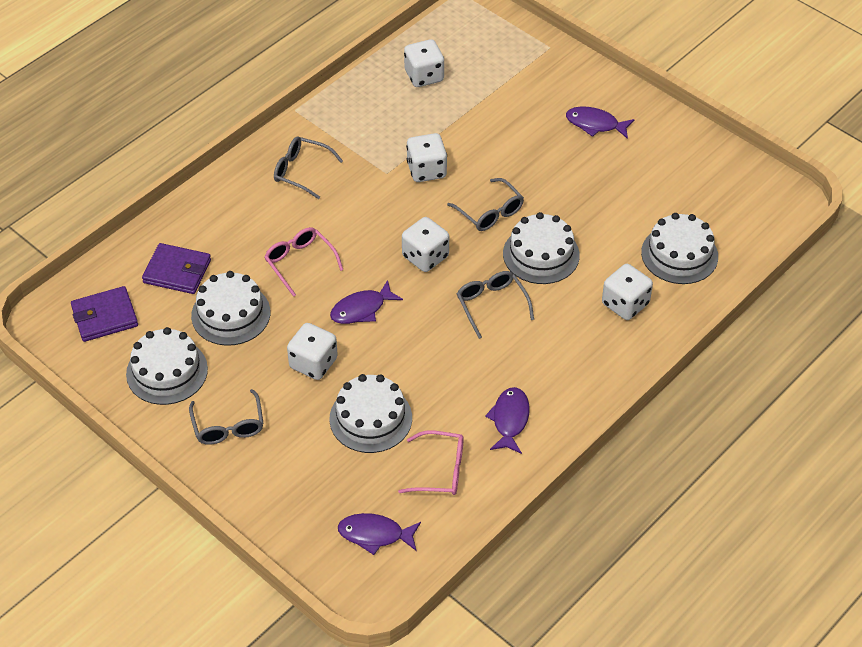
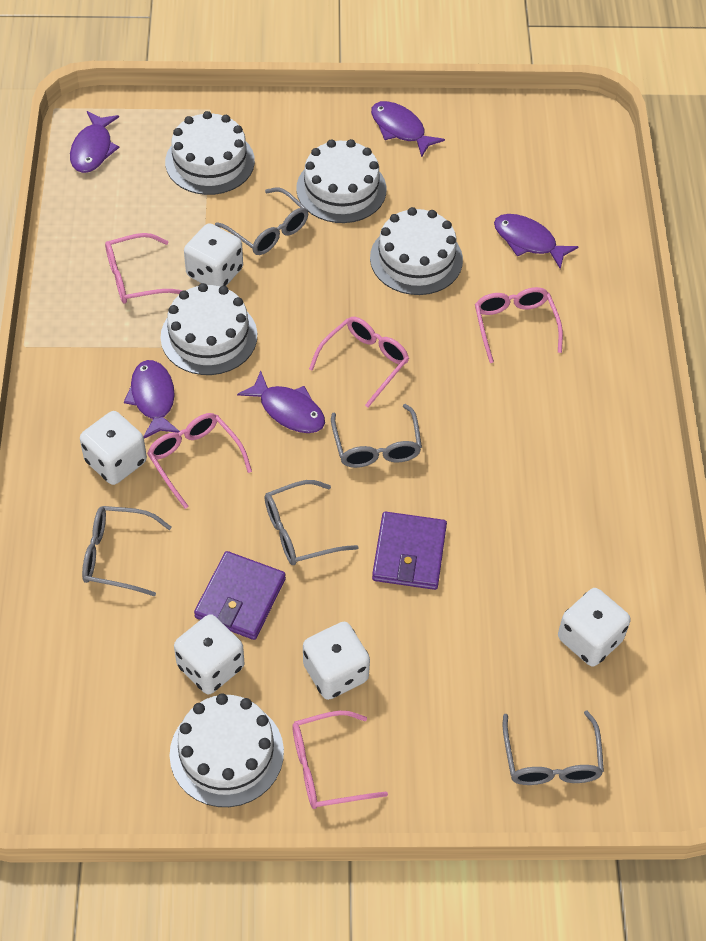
grey glasses: 4 -> 5
pink glasses: 2 -> 5
purple fish: 4 -> 5

